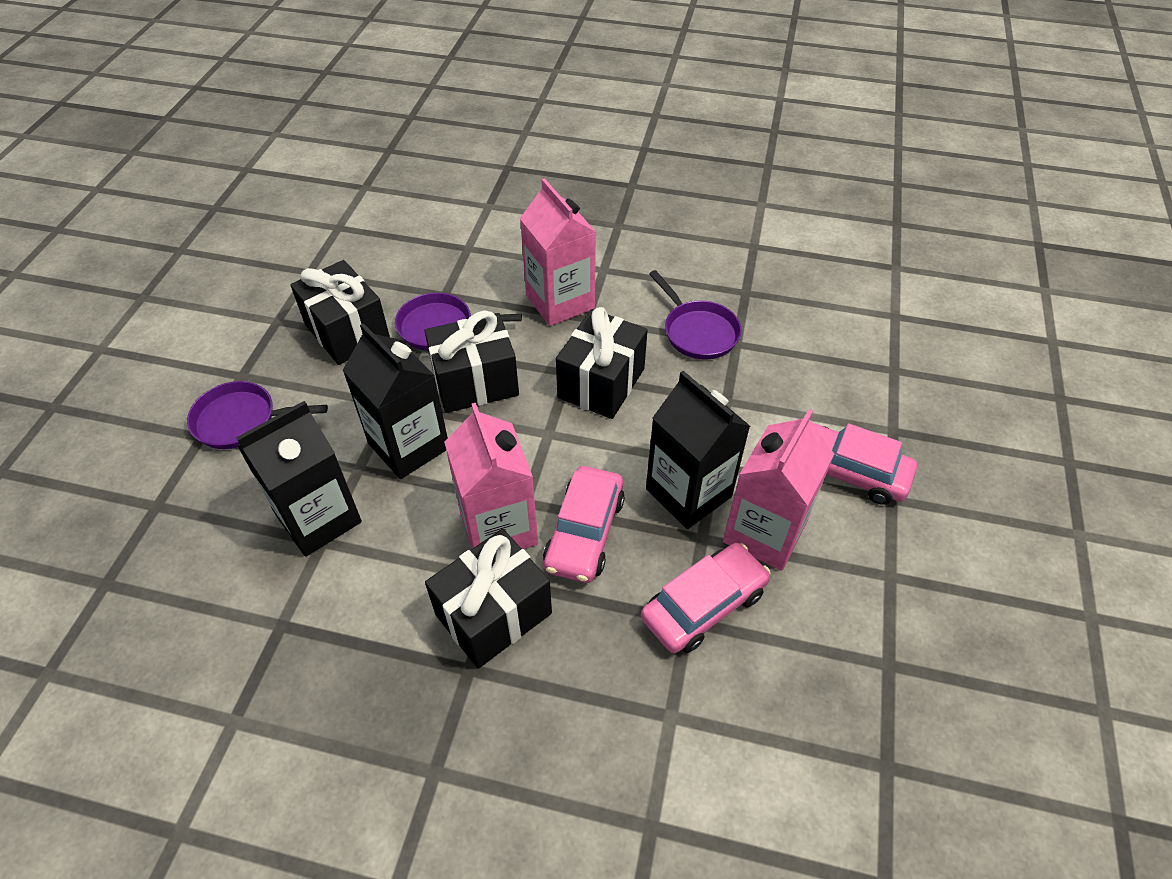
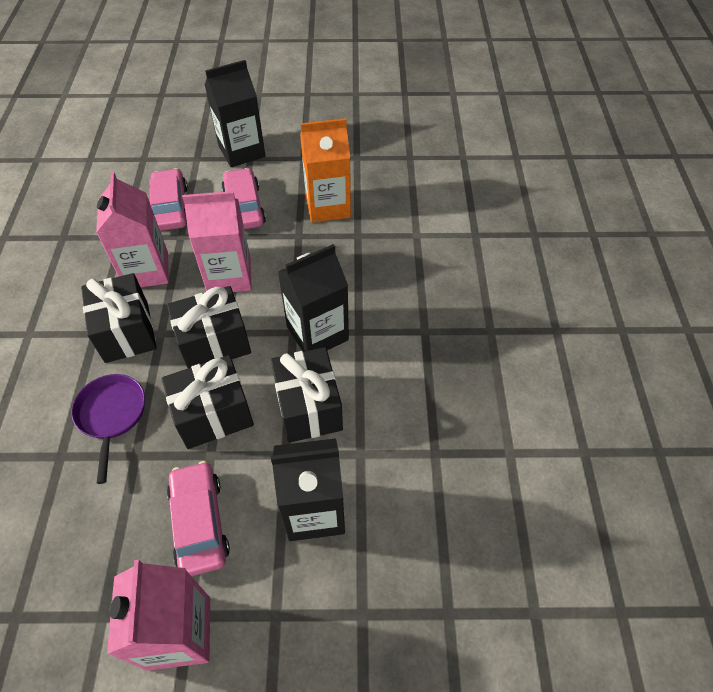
orange carton: 0 -> 1
purple pan: 3 -> 1

